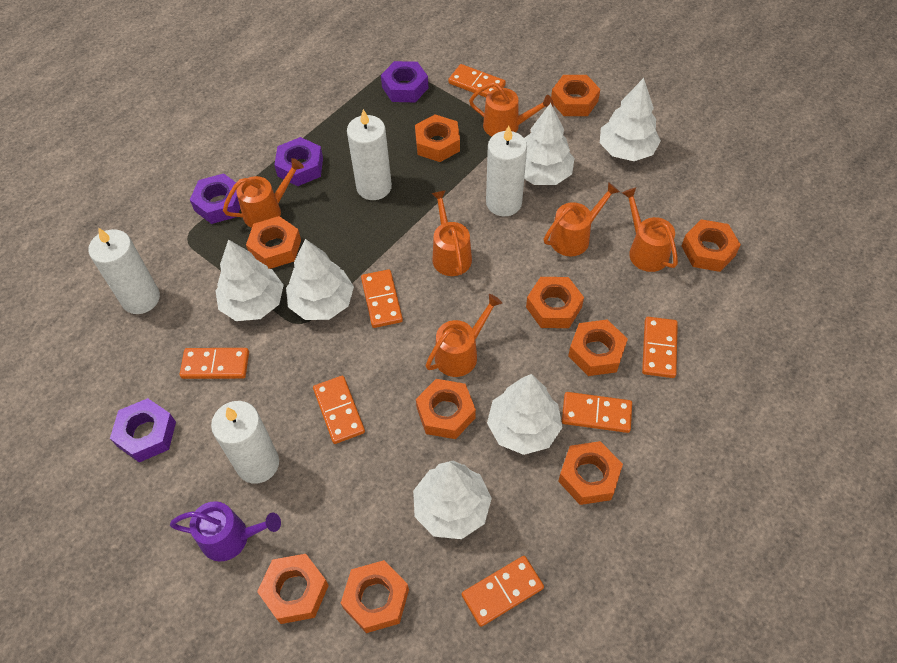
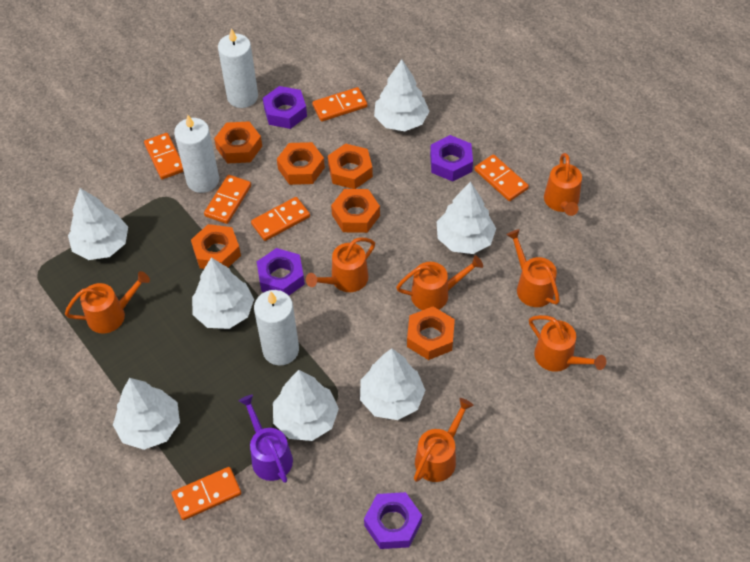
orange domino: 7 -> 6
orange nut: 10 -> 6
orange watering can: 6 -> 7
white candle: 4 -> 3
white tree: 6 -> 7

